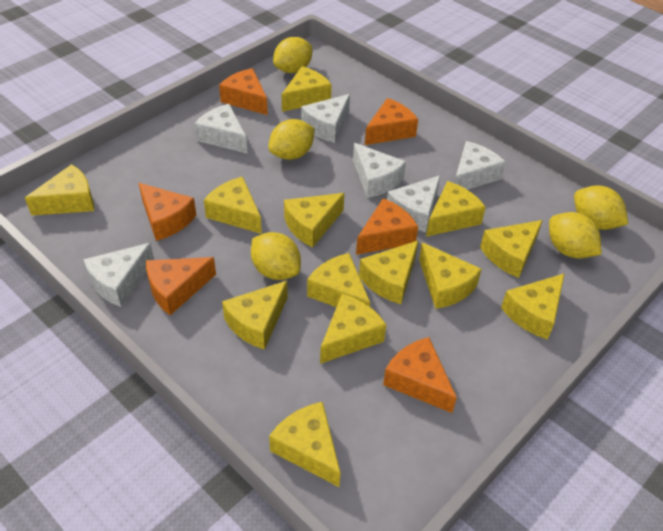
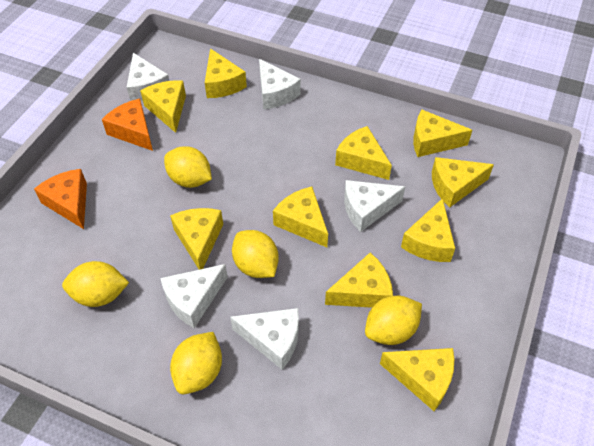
orange cheese: 6 -> 2
white cheese: 6 -> 5
yellow cheese: 13 -> 10

